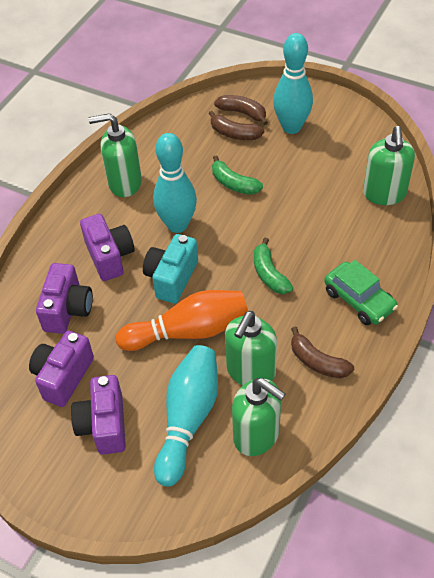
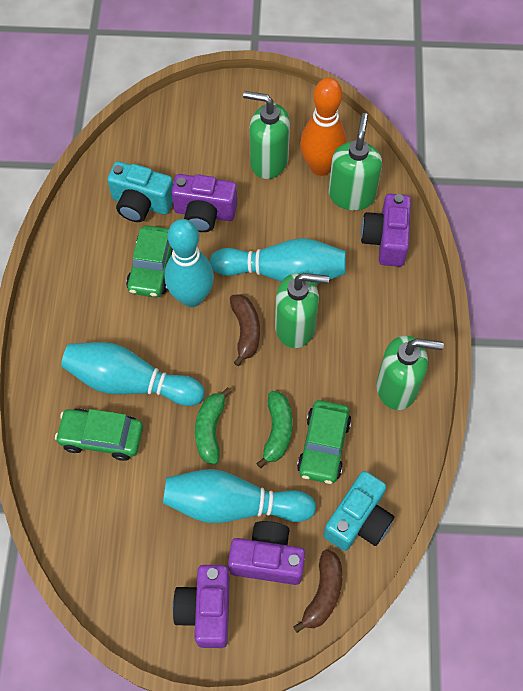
brown banana: 3 -> 2
green car: 1 -> 3
turquoise bowling pin: 3 -> 4
turquoise camera: 1 -> 2

